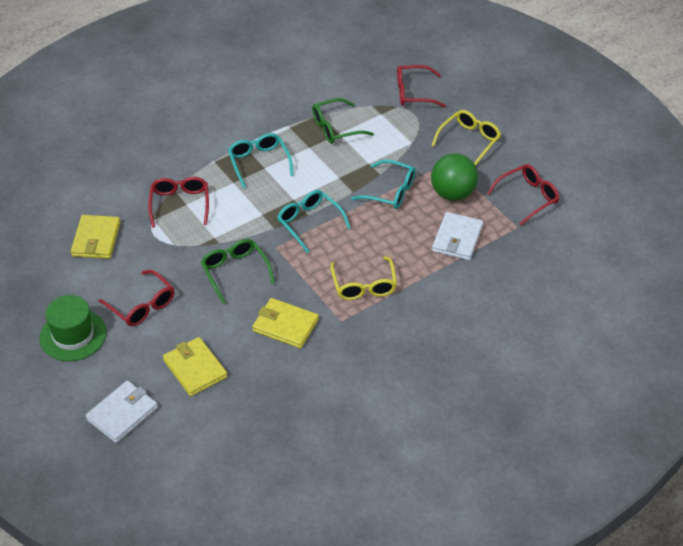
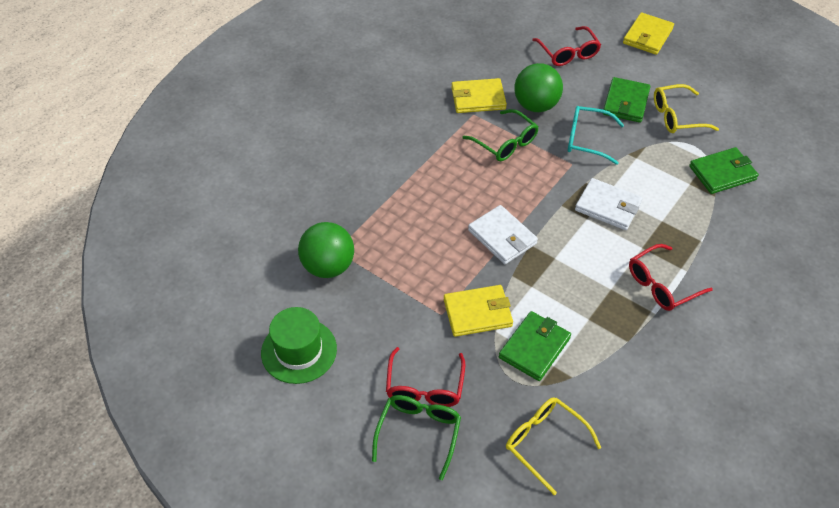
green ball: 1 -> 2
green wallet: 0 -> 3
red glasses: 4 -> 3
turquoise glasses: 3 -> 1

